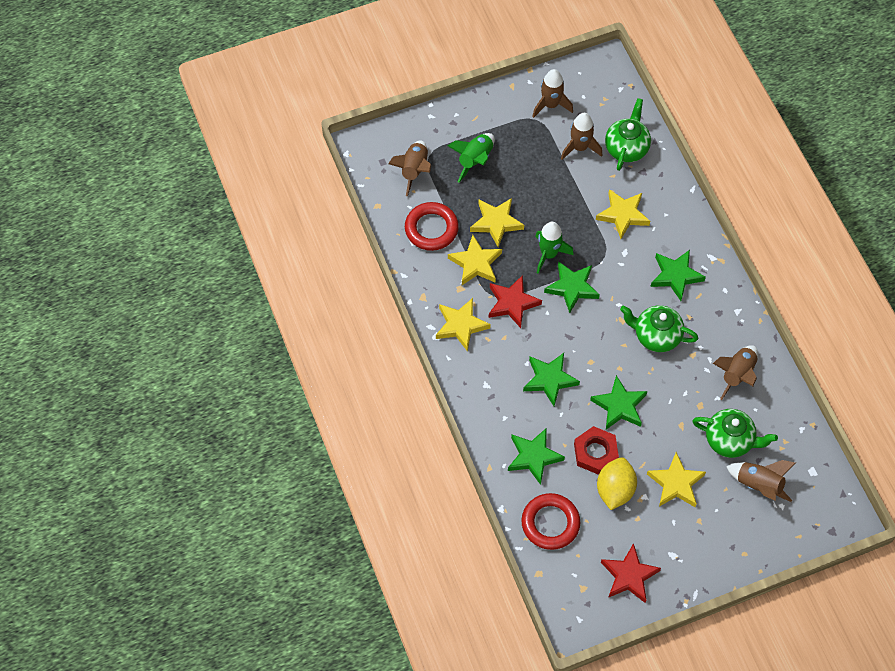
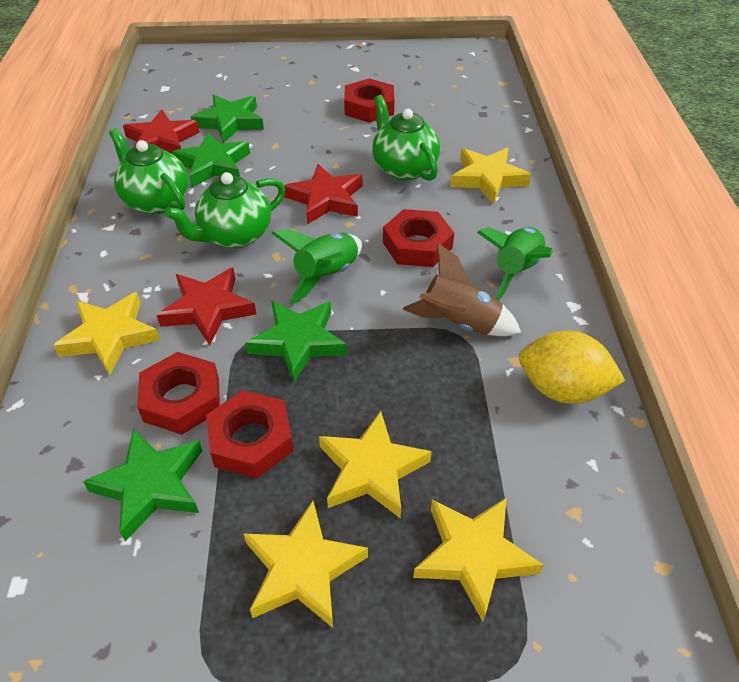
brown rocket: 5 -> 1
green star: 5 -> 4
red nut: 1 -> 4
red ring: 2 -> 0
red star: 2 -> 3

